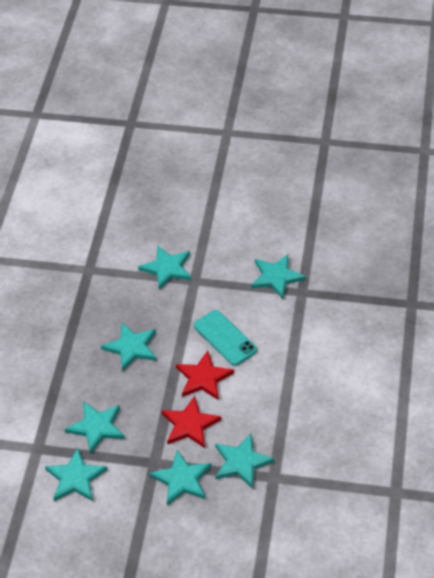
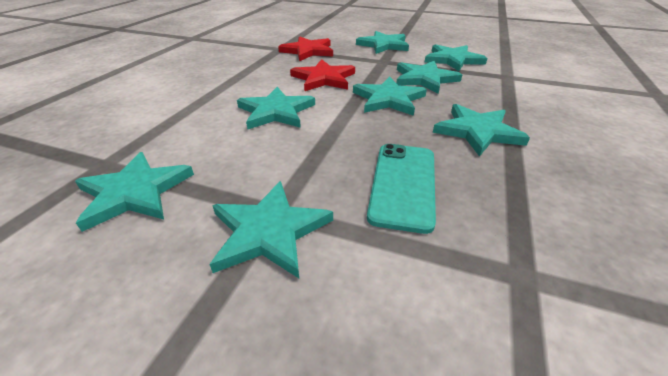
turquoise star: 7 -> 8

